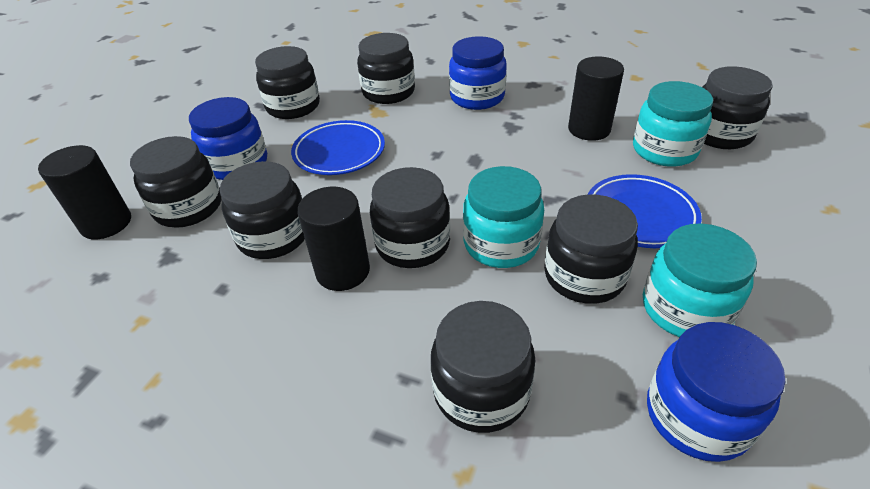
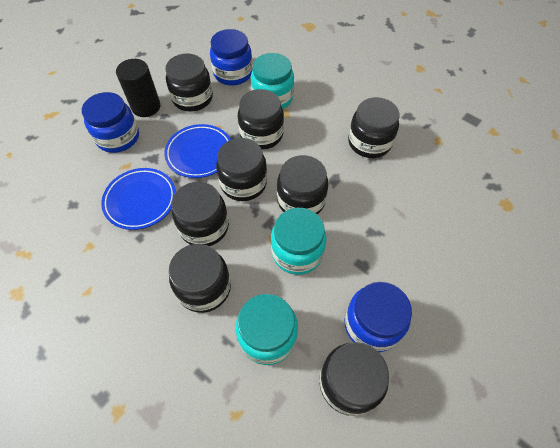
black cylinder: 3 -> 1

